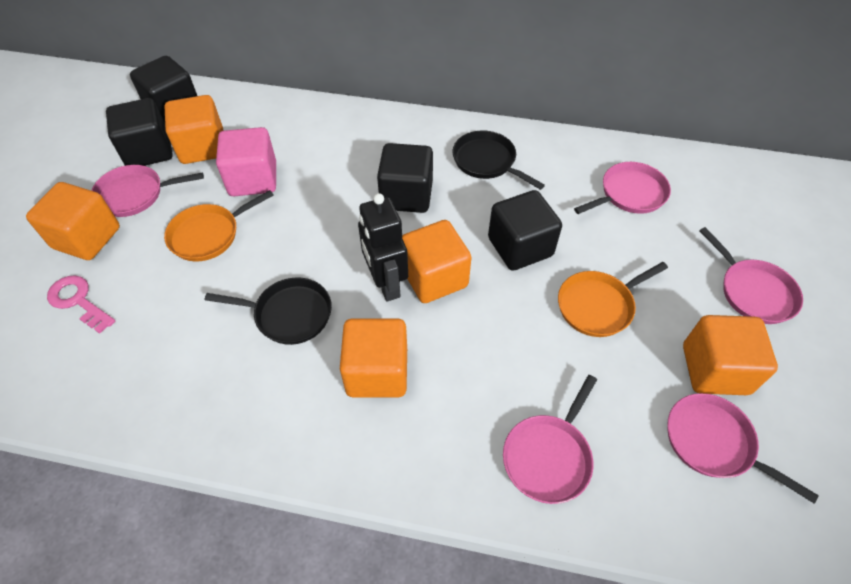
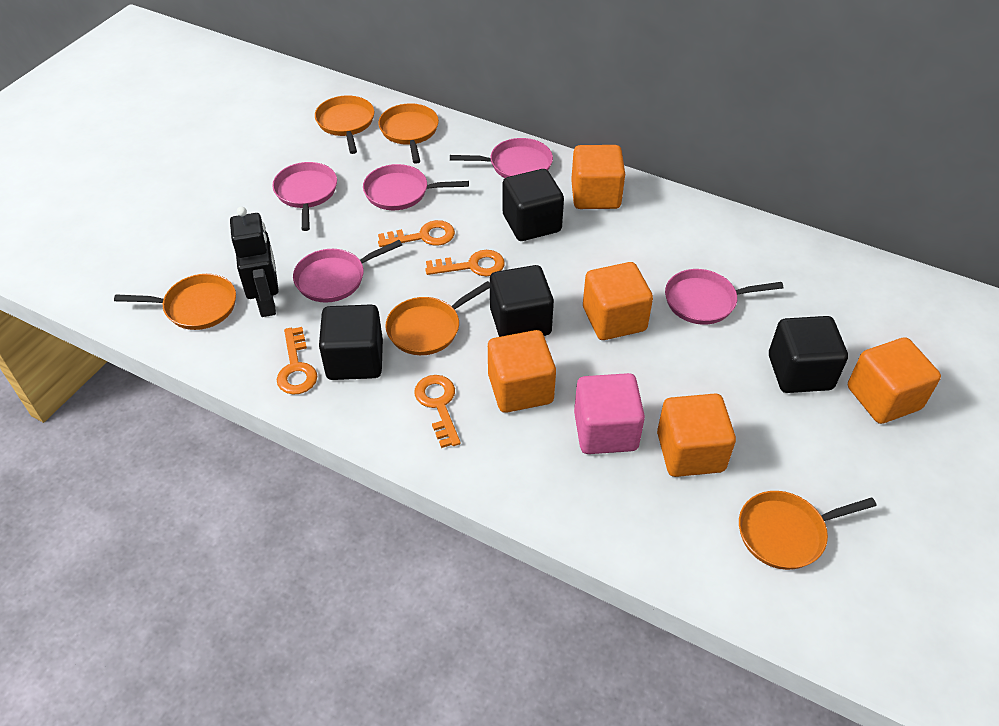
black pan: 2 -> 0
orange key: 0 -> 4
orange pan: 2 -> 5
pink key: 1 -> 0

